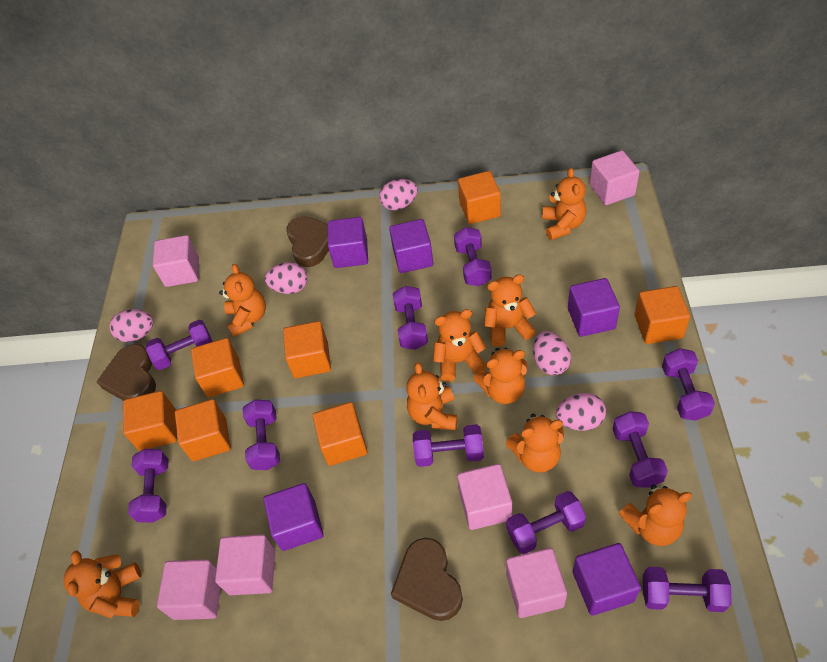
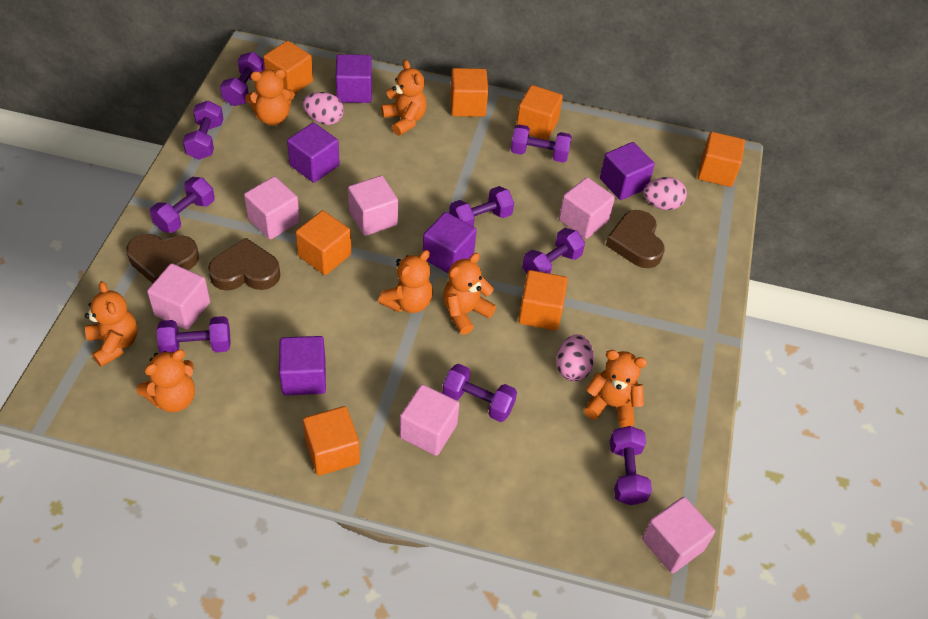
orange teddy bear: 9 -> 7
pink egg: 5 -> 3
purple dumbbell: 10 -> 9

